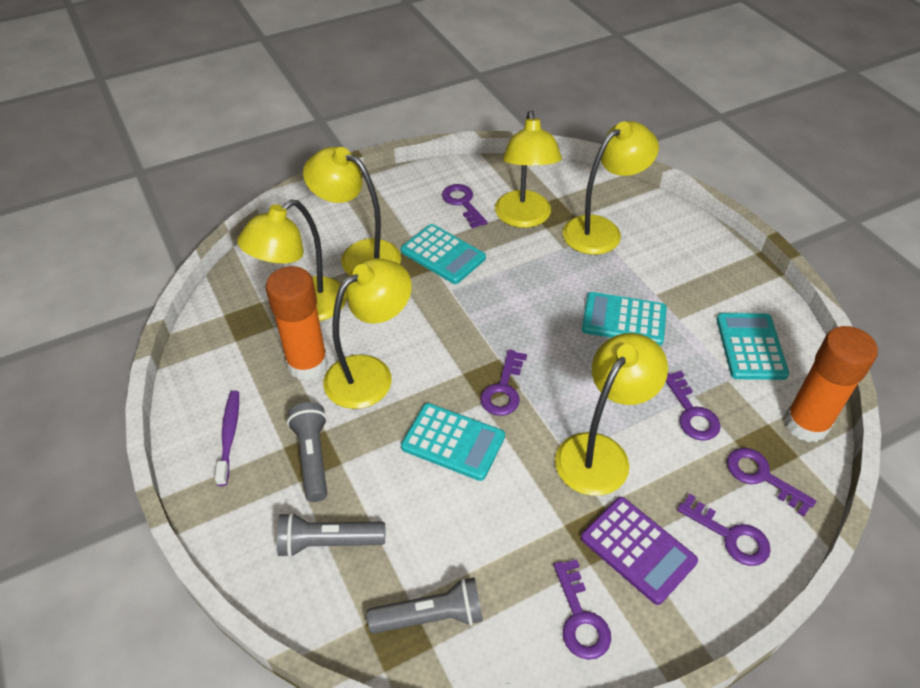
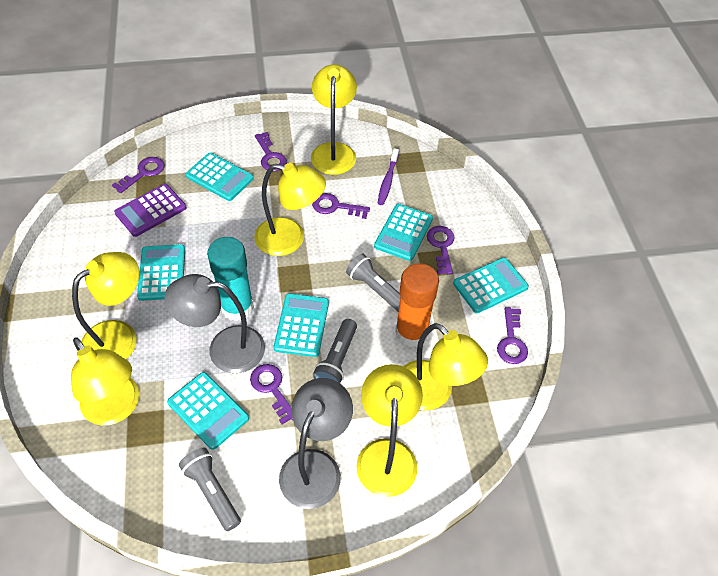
grey lamp: 0 -> 2
orange glue stick: 2 -> 1
turquoise calculator: 4 -> 6
turquoise glue stick: 0 -> 1

